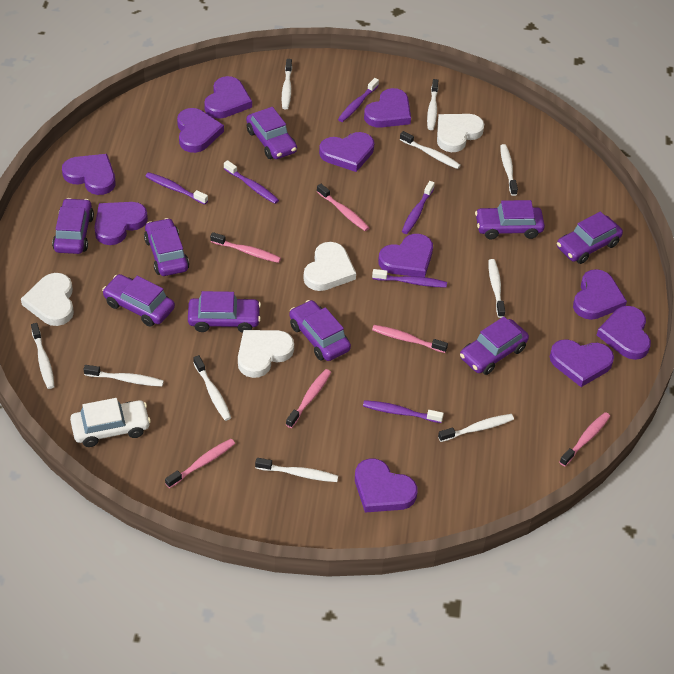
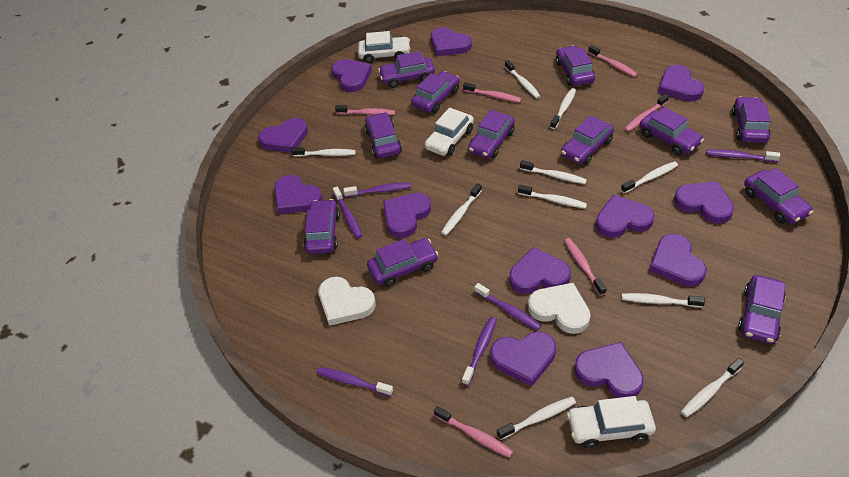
purple car: 9 -> 12
purple heart: 11 -> 12
white car: 1 -> 3
white heart: 4 -> 2

